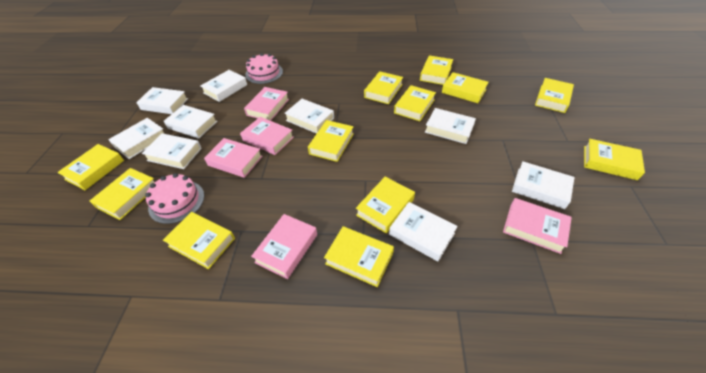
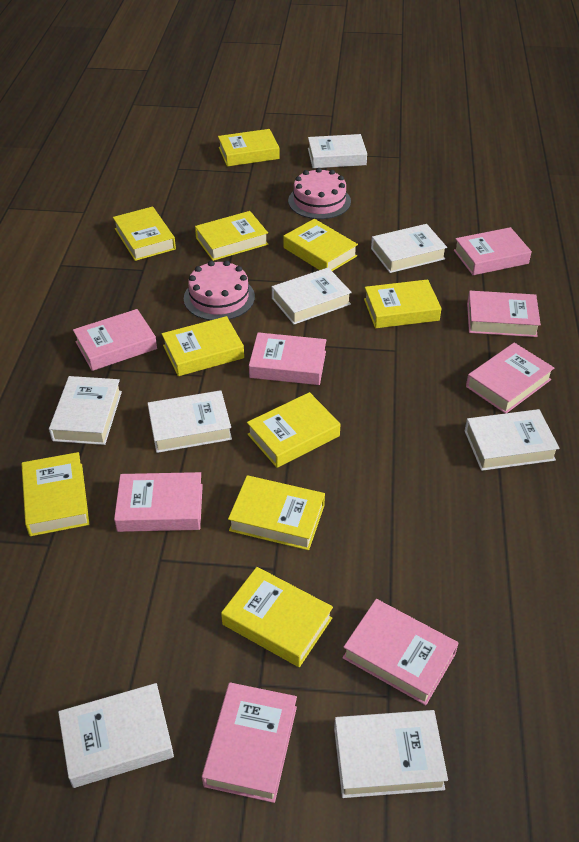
pink book: 5 -> 8
white book: 9 -> 8
yellow book: 12 -> 10

